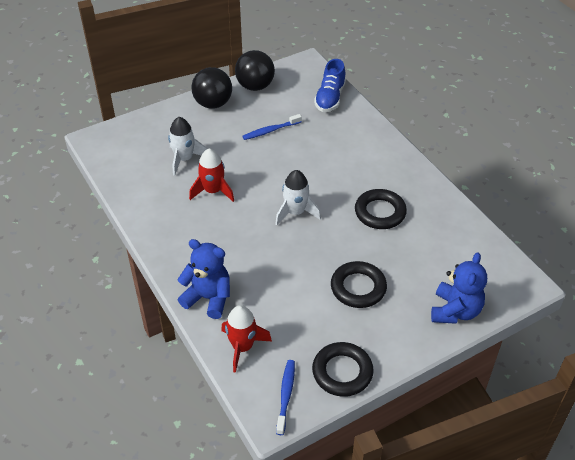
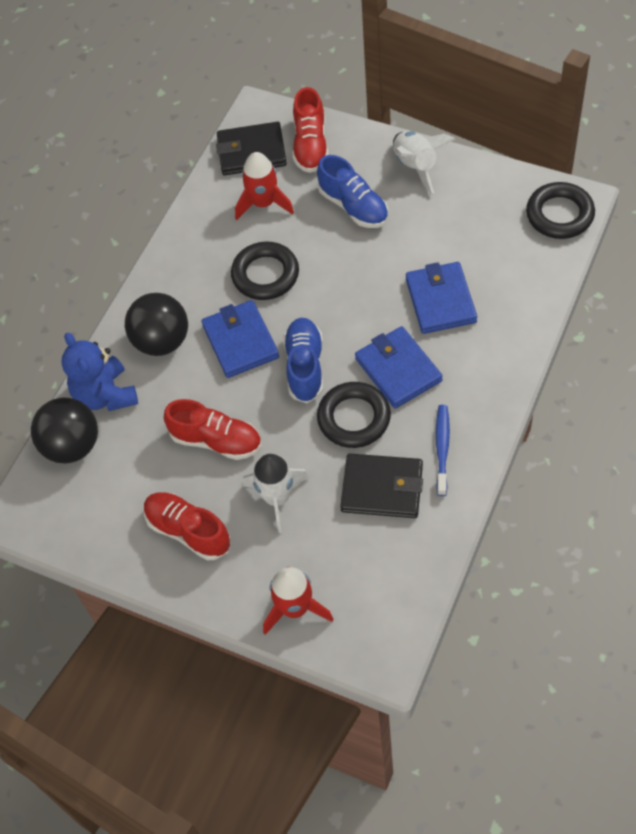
black wallet: 0 -> 2
blue shoe: 1 -> 2
blue teddy bear: 2 -> 1
blue toothbrush: 2 -> 1
blue wallet: 0 -> 3
red shoe: 0 -> 3

